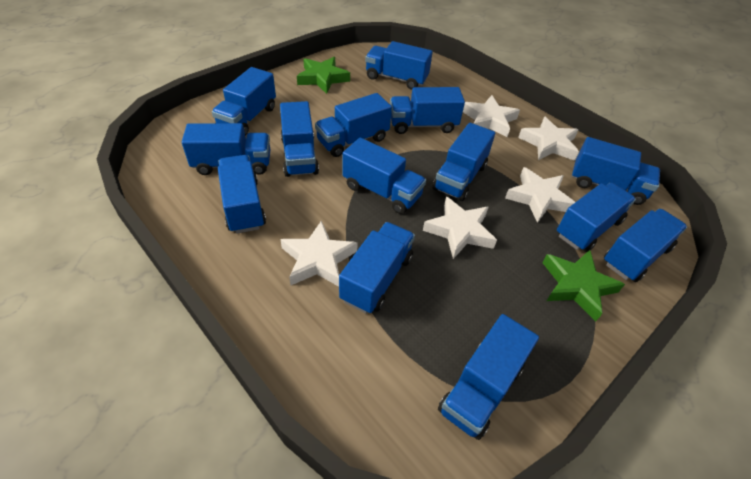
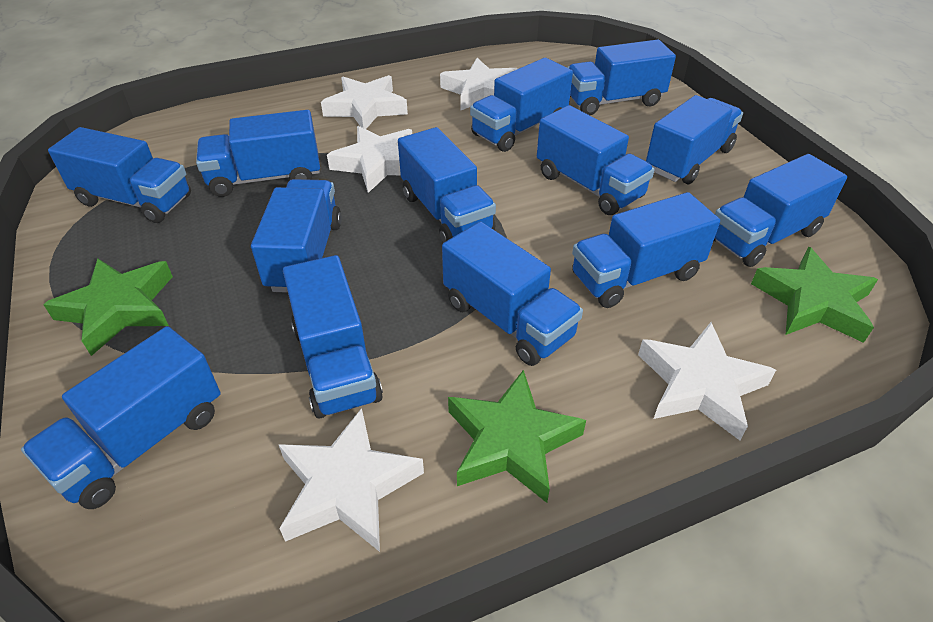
blue truck: 14 -> 13
green star: 2 -> 3

